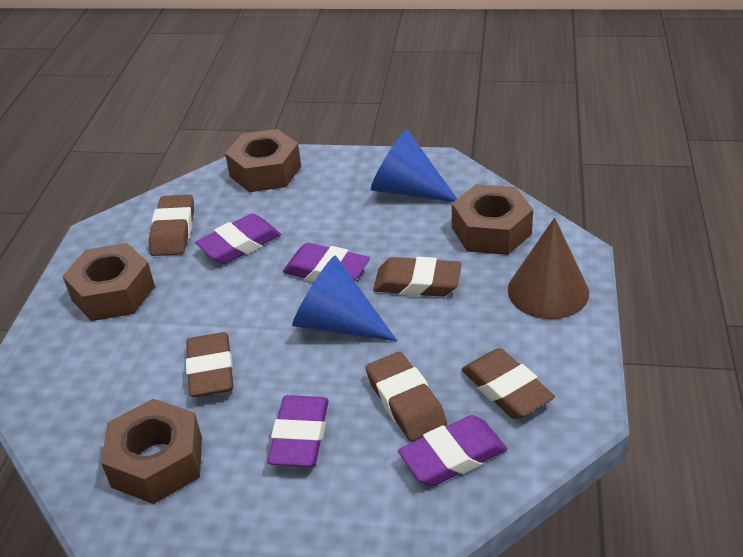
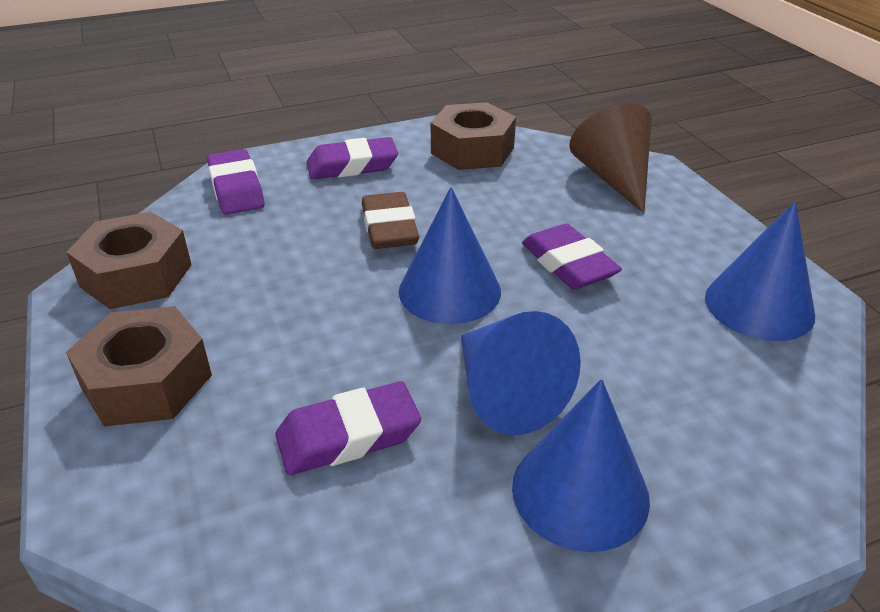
blue cone: 2 -> 4
brown eraser: 5 -> 1
brown nut: 4 -> 3

